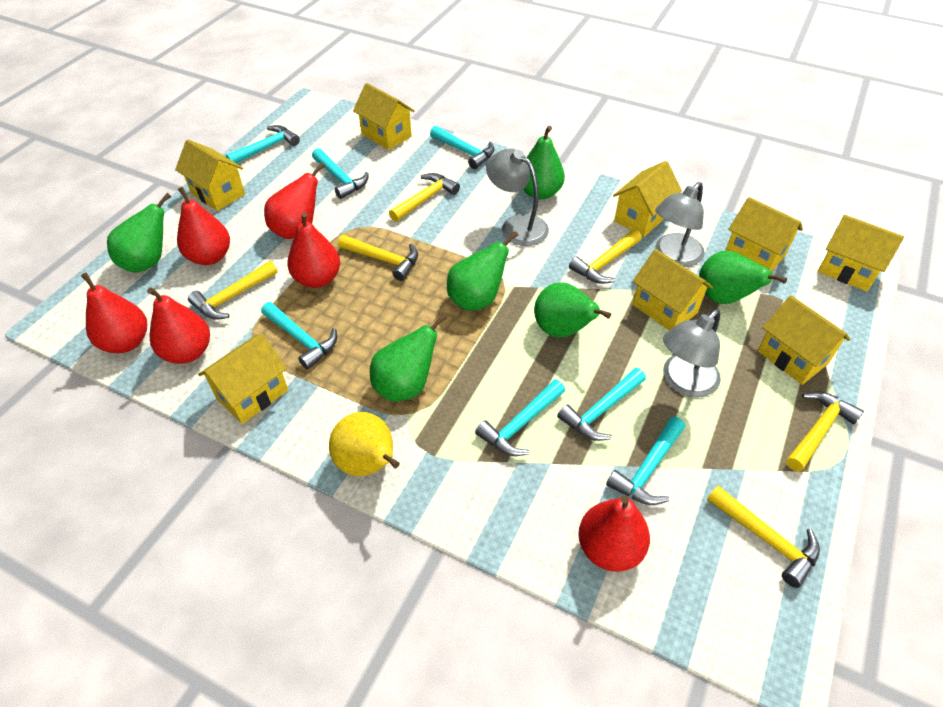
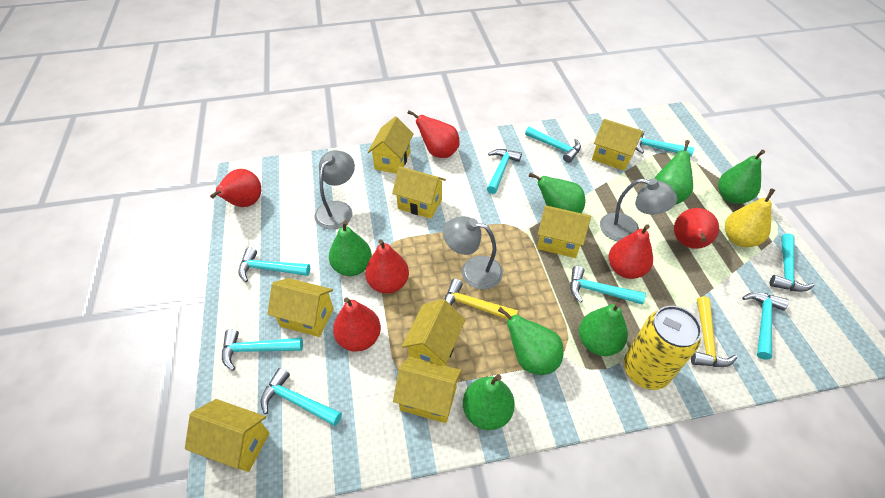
green pear: 6 -> 7
turquoise hammer: 7 -> 9
yellow can: 0 -> 1
yellow hammer: 6 -> 2

